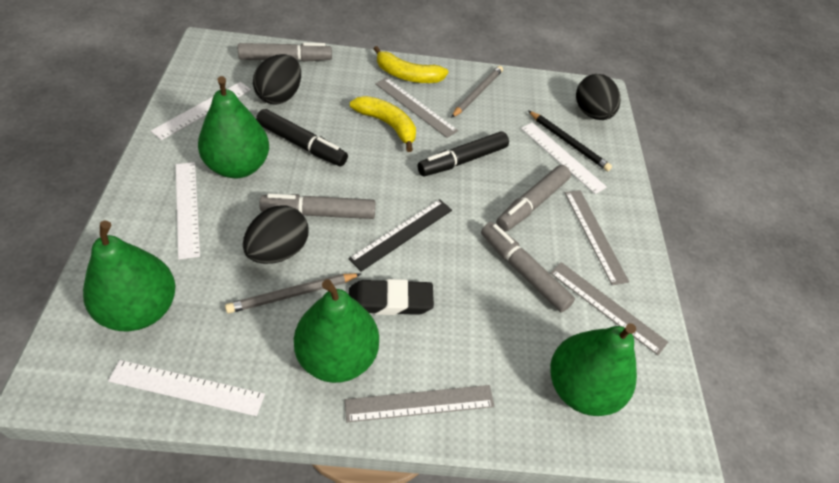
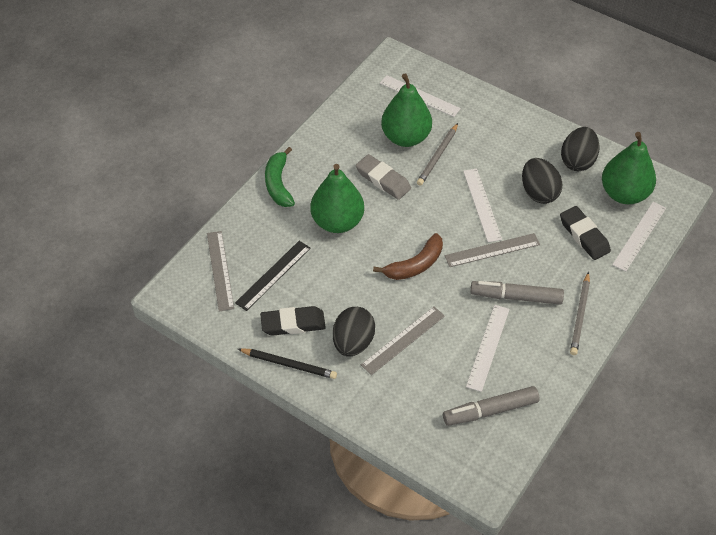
black eraser: 1 -> 2
black marker: 2 -> 0
brown banana: 0 -> 1
green banana: 0 -> 1
green pear: 4 -> 3
grey eraser: 0 -> 1
grey marker: 4 -> 2
grey ruler: 4 -> 3
yellow banana: 2 -> 0

